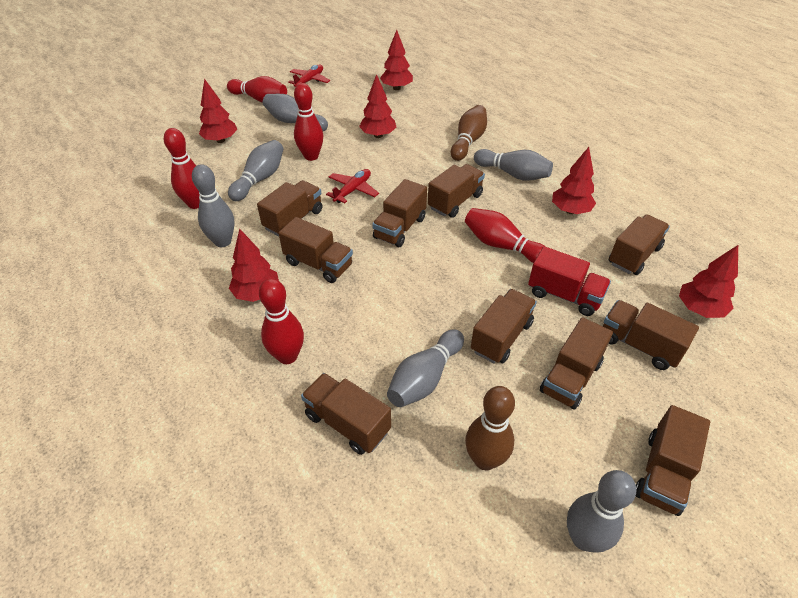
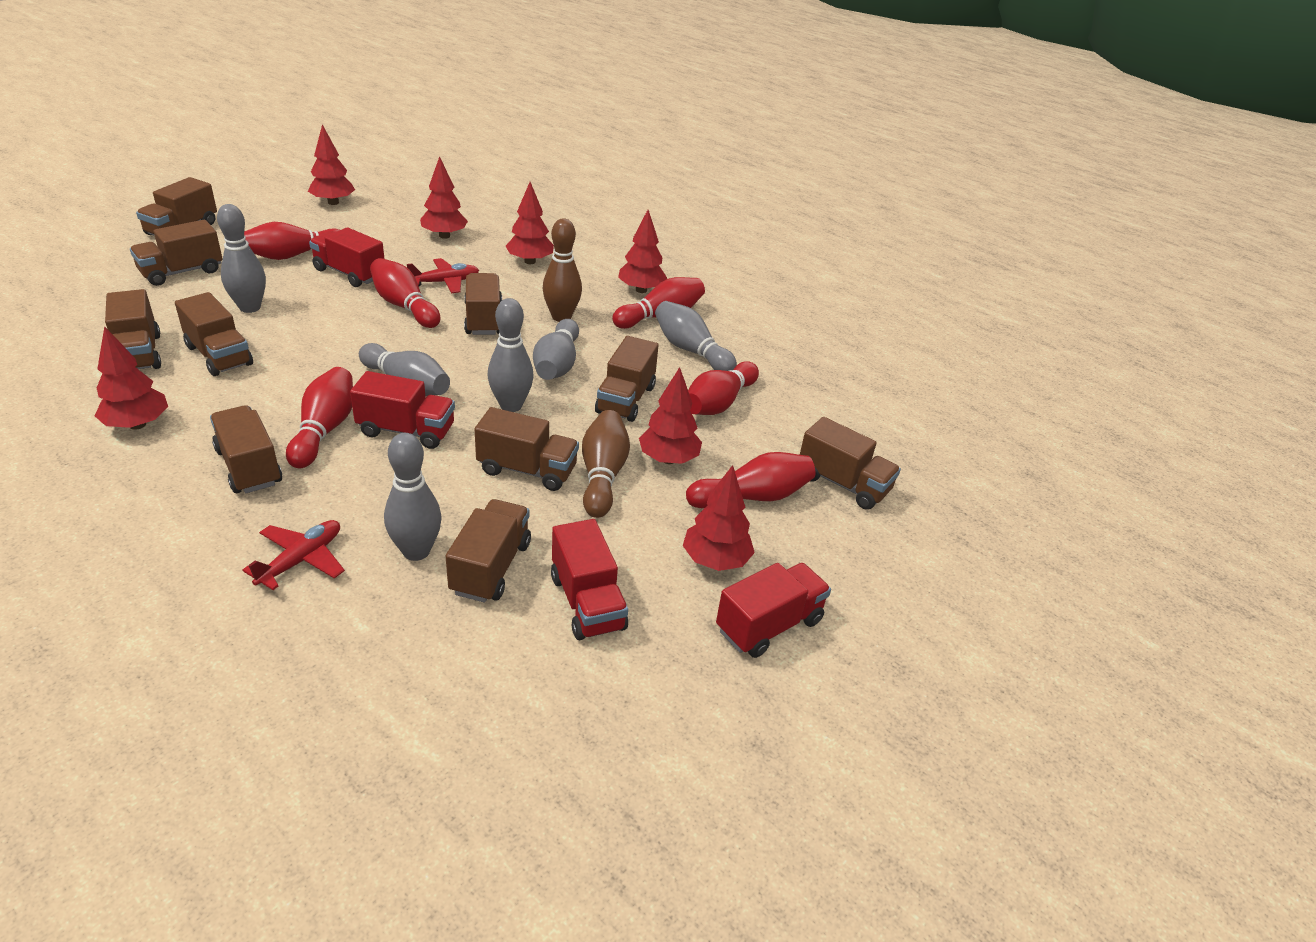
red bowling pin: 5 -> 6
red tree: 6 -> 7
red truck: 1 -> 4

